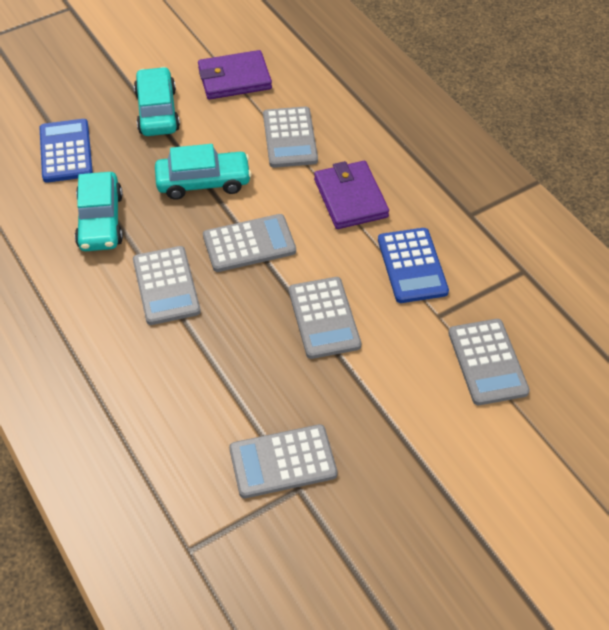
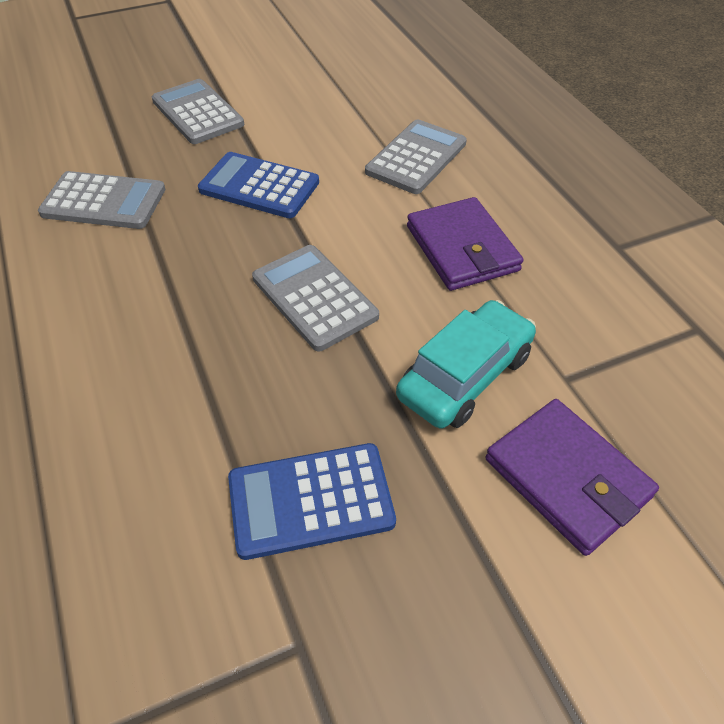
grey calculator: 6 -> 4
turquoise car: 3 -> 1

